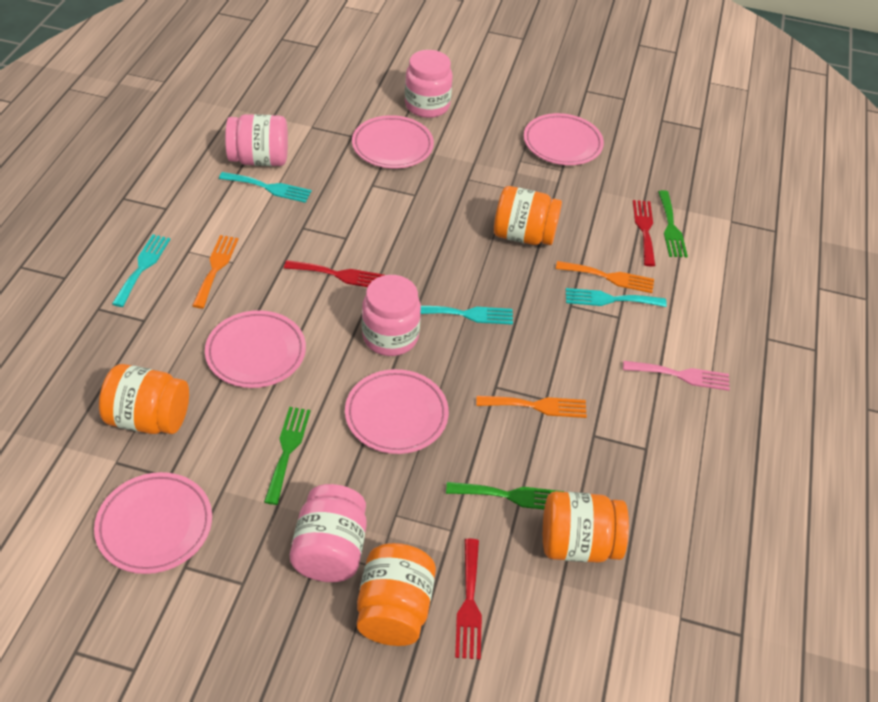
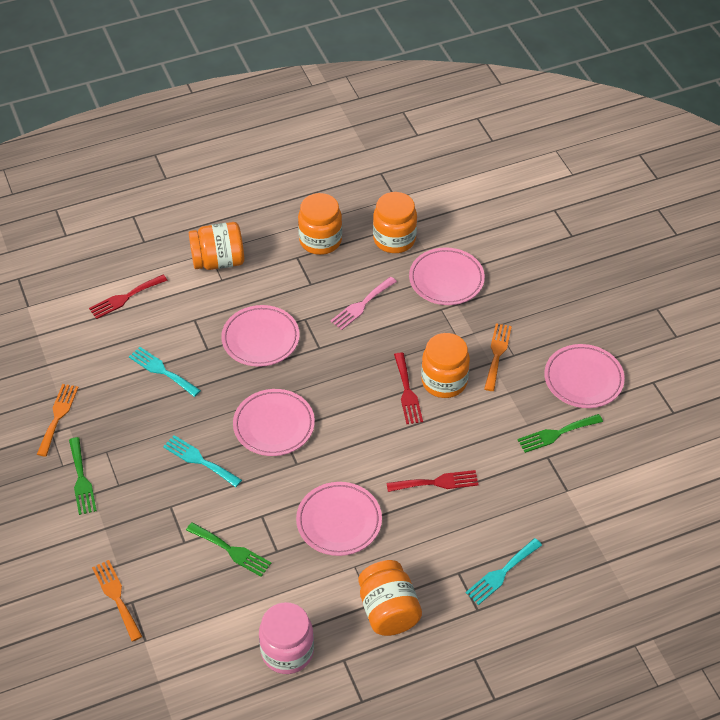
orange jar: 4 -> 5
pink jar: 4 -> 1
turquoise fork: 4 -> 3

